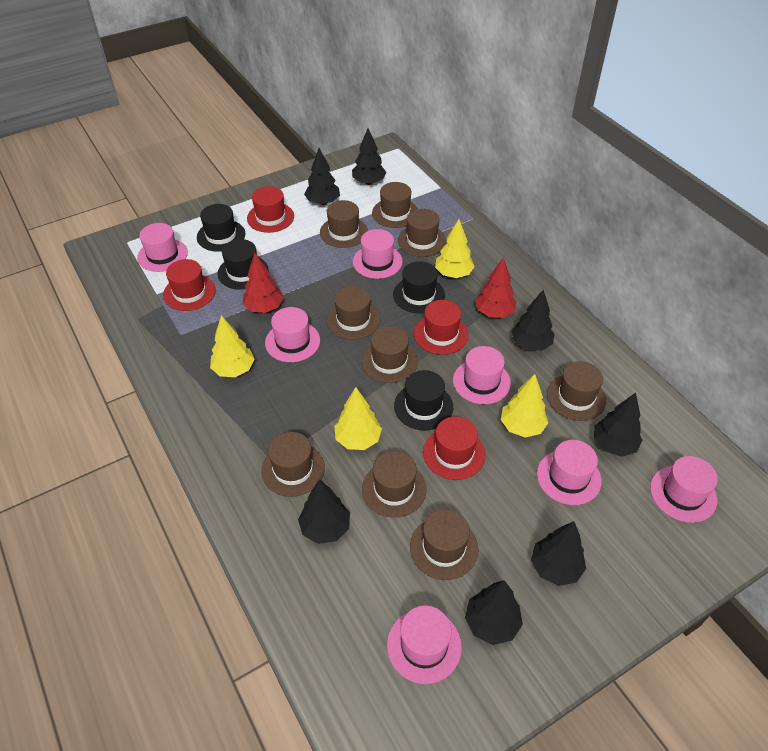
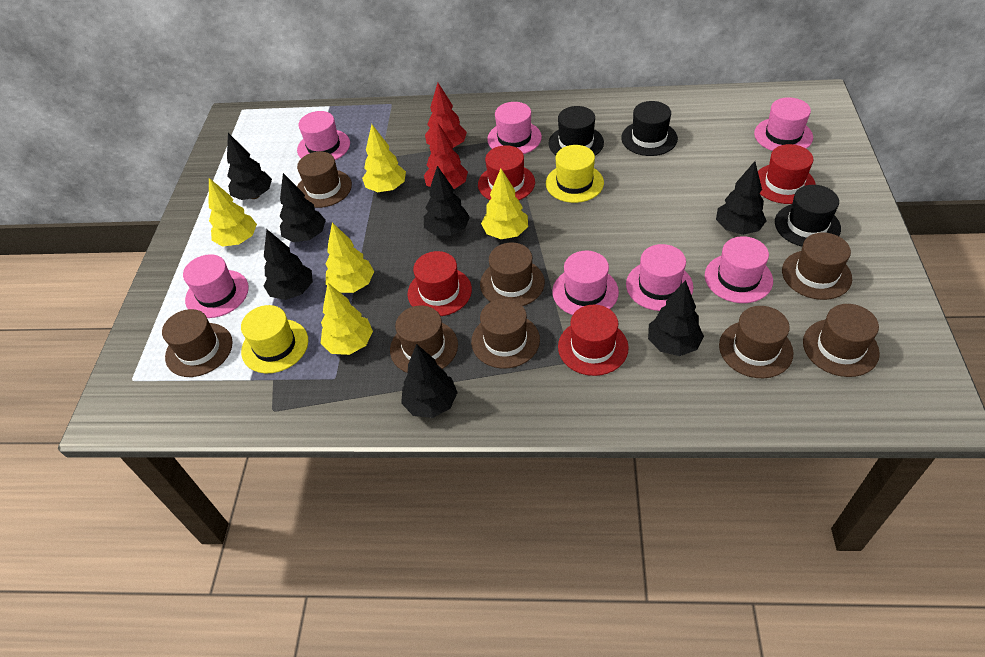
black hat: 4 -> 3
brown hat: 9 -> 8
yellow hat: 0 -> 2
yellow tree: 4 -> 5

